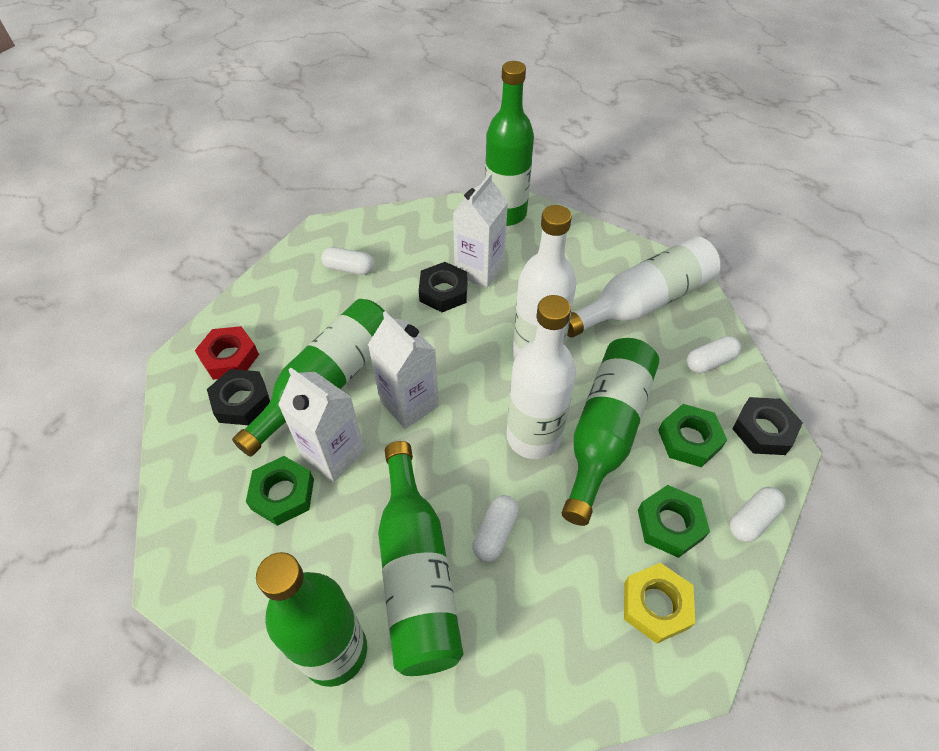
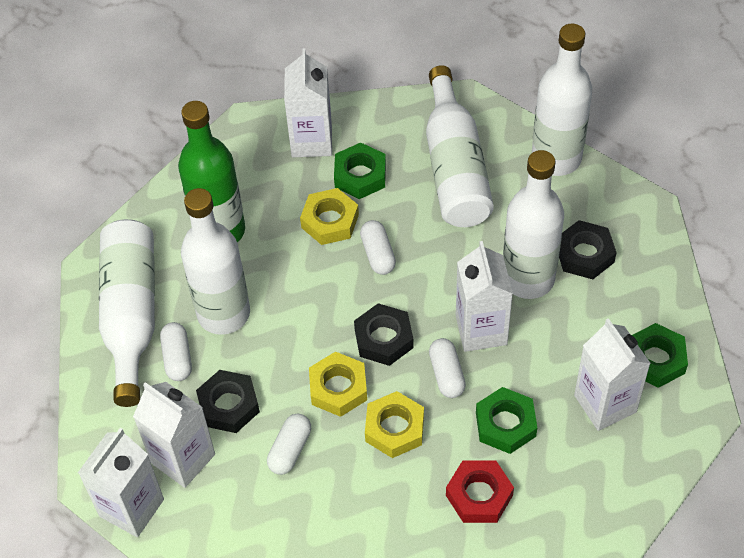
green bottle: 5 -> 1
white bottle: 3 -> 5
white carton: 3 -> 5
yellow nut: 1 -> 3

